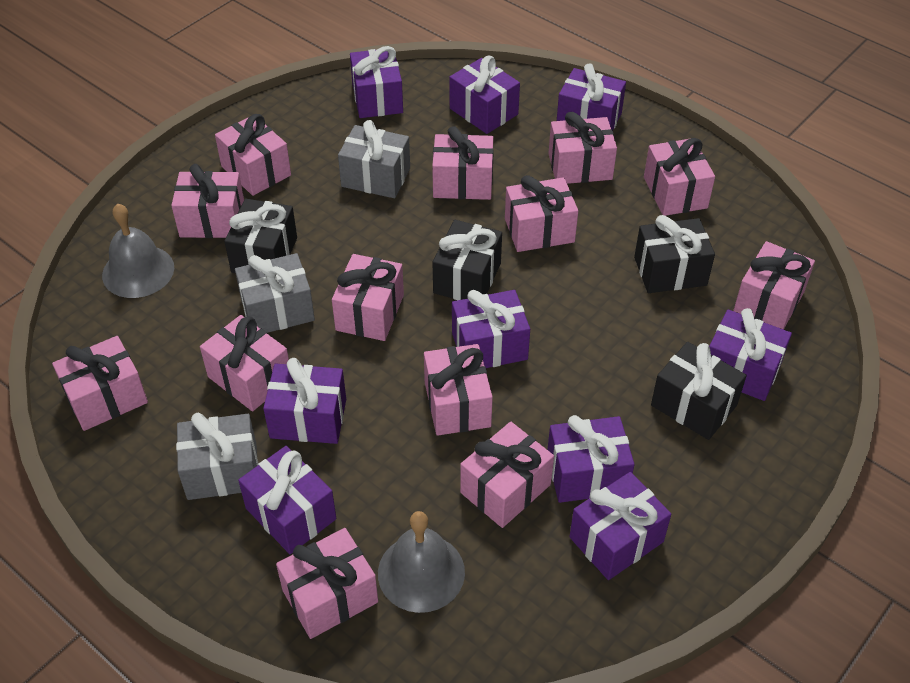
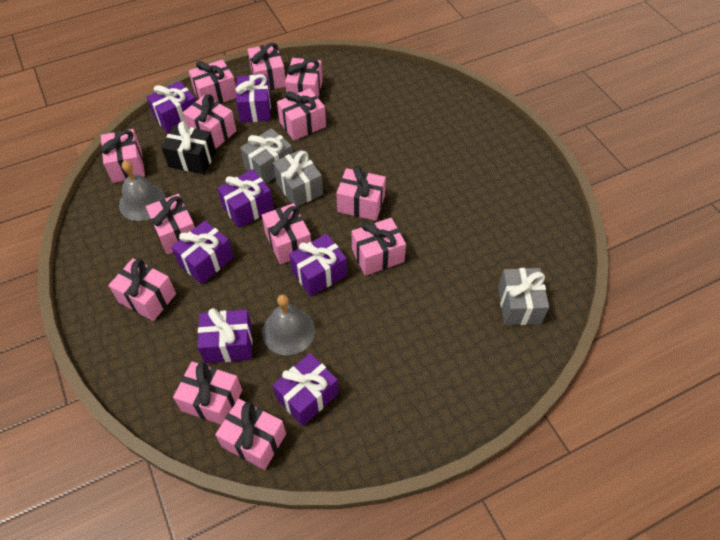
black gift: 4 -> 1
purple gift: 9 -> 7

